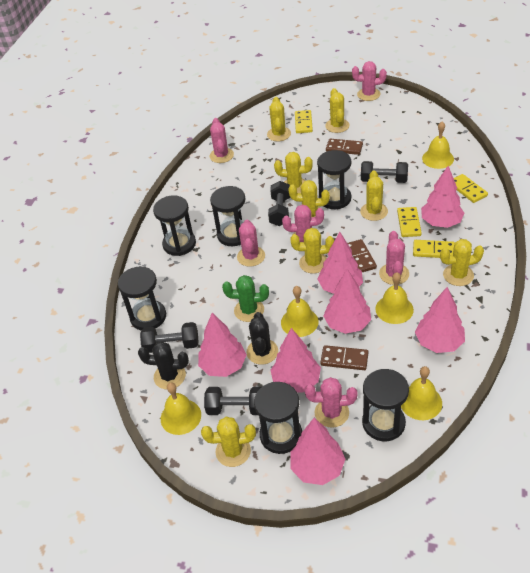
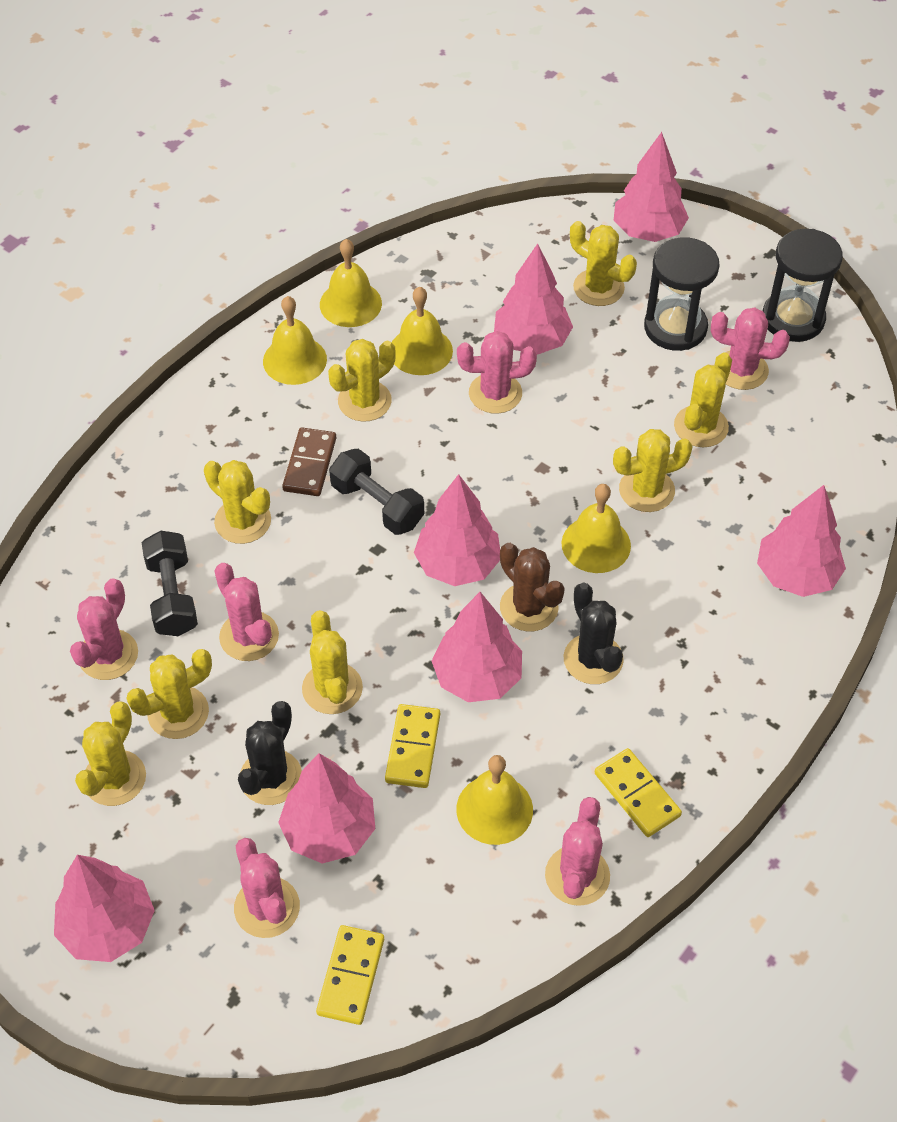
black dumbbell: 4 -> 2
black hourglass: 6 -> 2
brown cactus: 0 -> 1
brown domino: 3 -> 1
green cactus: 1 -> 0
yellow domino: 4 -> 3

